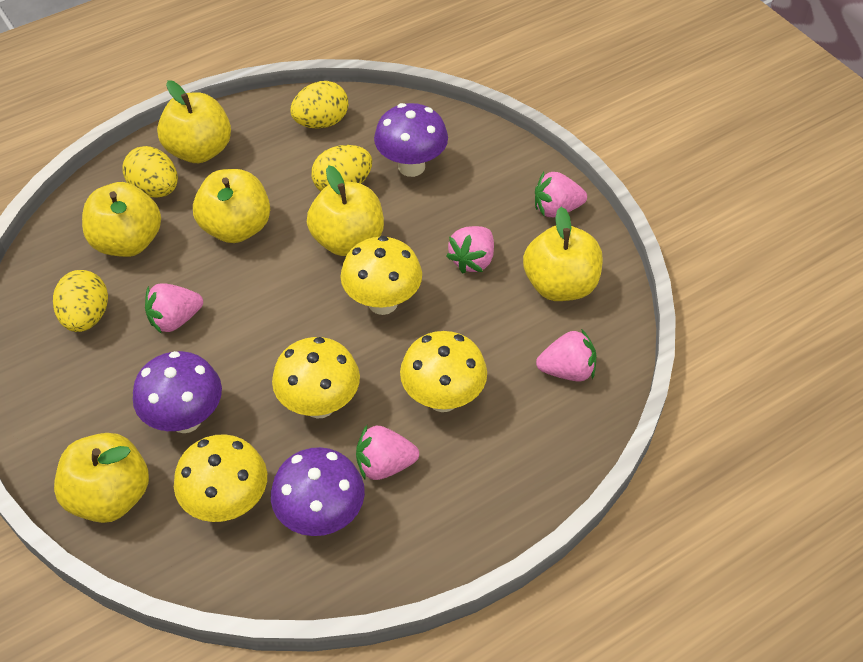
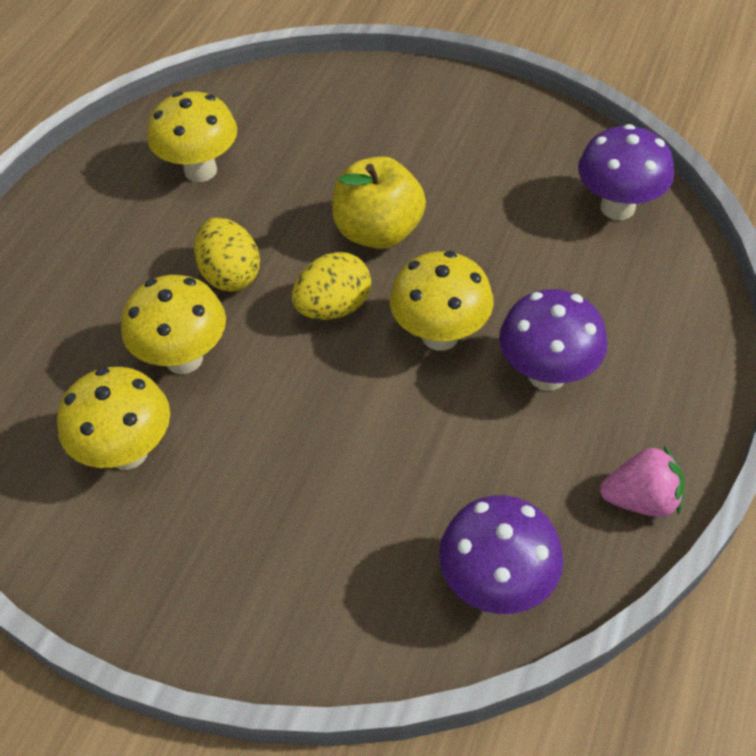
pink strawberry: 5 -> 1
yellow apple: 6 -> 1
yellow egg: 4 -> 2

